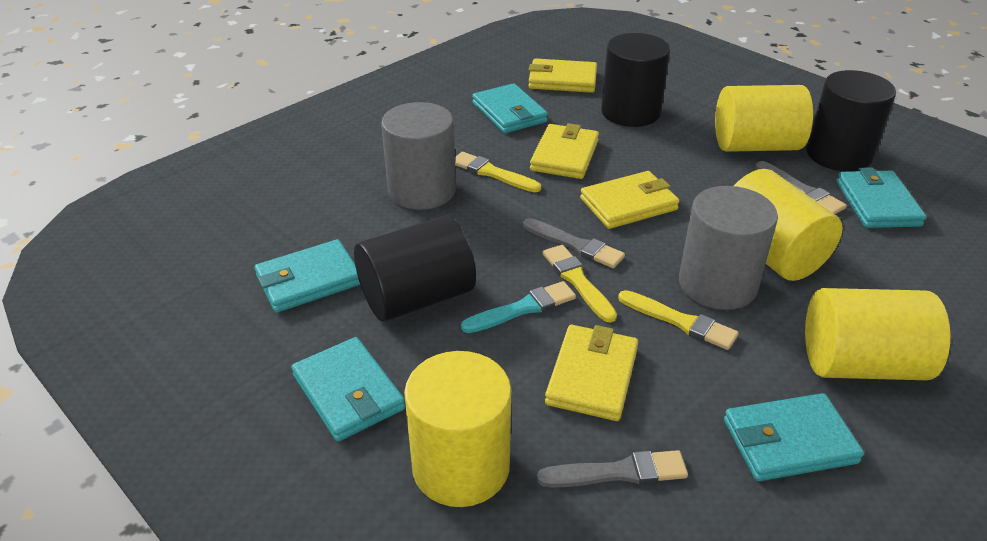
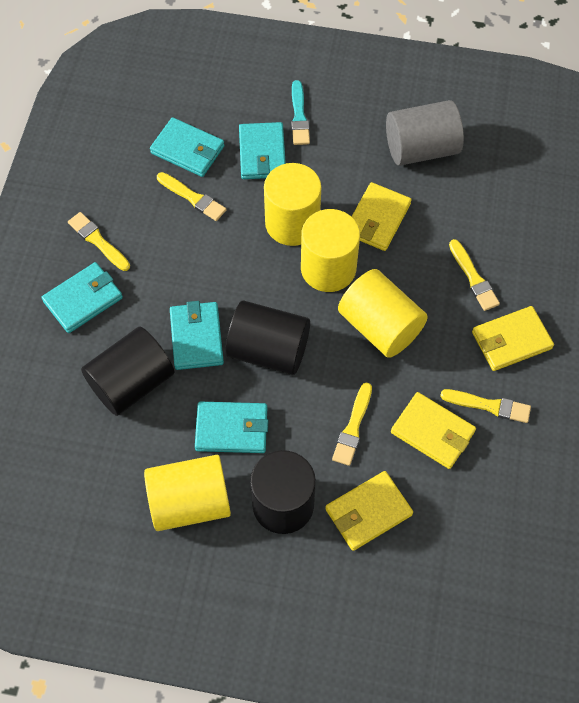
grey brush: 3 -> 0
grey cylinder: 2 -> 1
yellow brush: 3 -> 5

